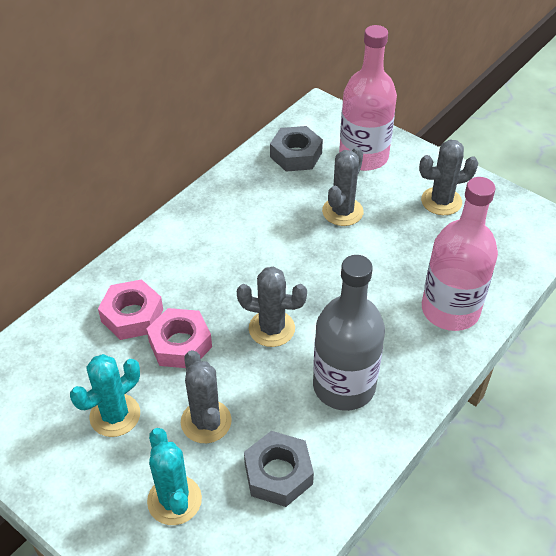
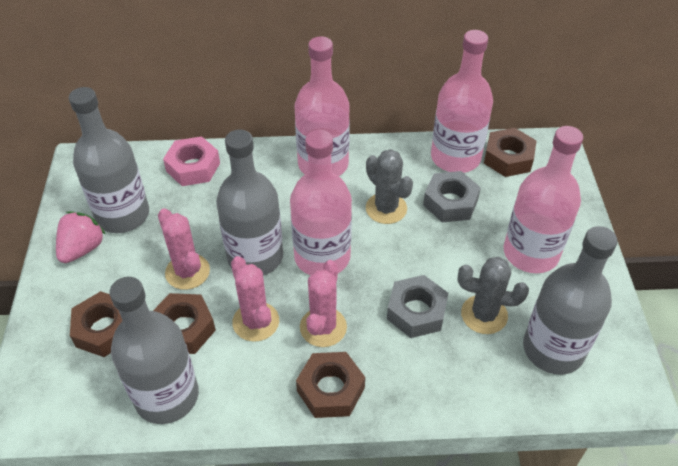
brown nut: 0 -> 4
grey bottle: 1 -> 4
grey cactus: 4 -> 2
pink bottle: 2 -> 4
pink cactus: 0 -> 3
pink nut: 2 -> 1
pink strawberry: 0 -> 1
turquoise cactus: 2 -> 0

